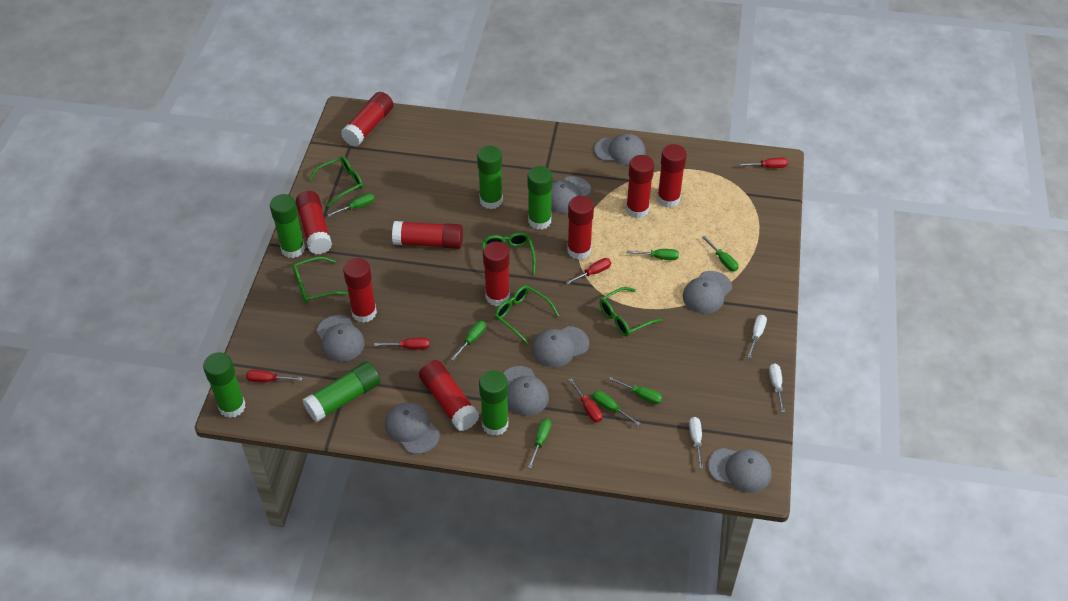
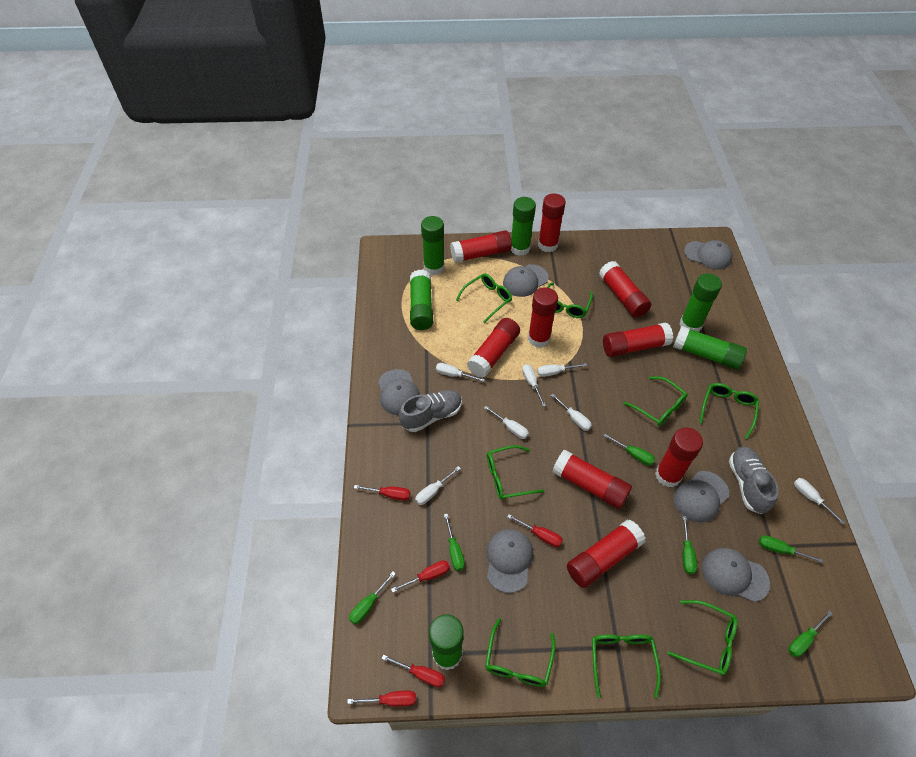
green glasses: 5 -> 8
green screwdriver: 7 -> 6
grey cap: 8 -> 6
grey shoe: 0 -> 2
white screwdriver: 3 -> 7

